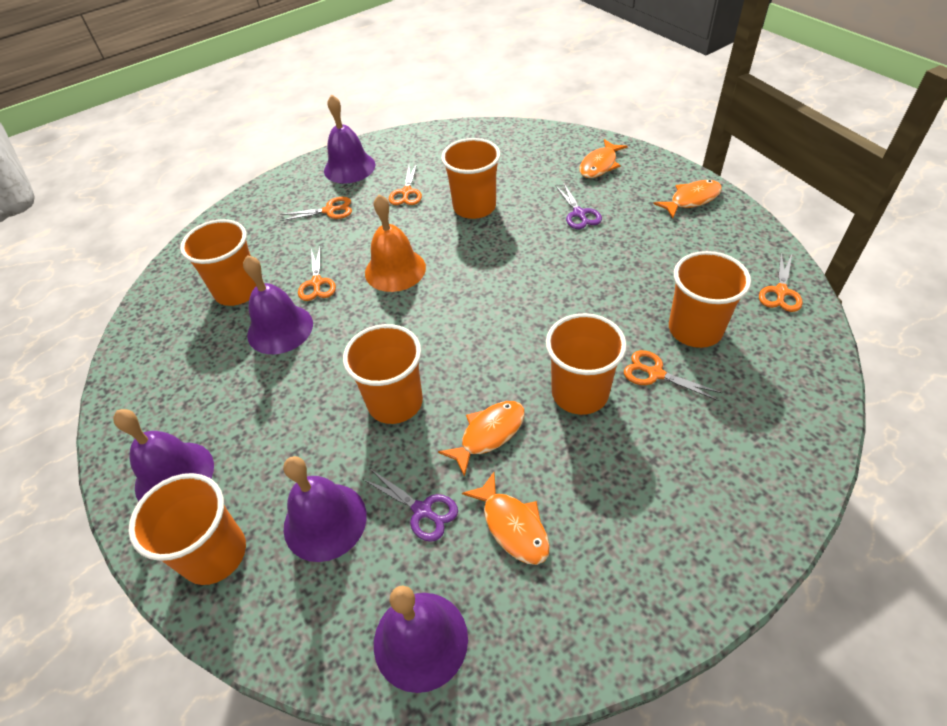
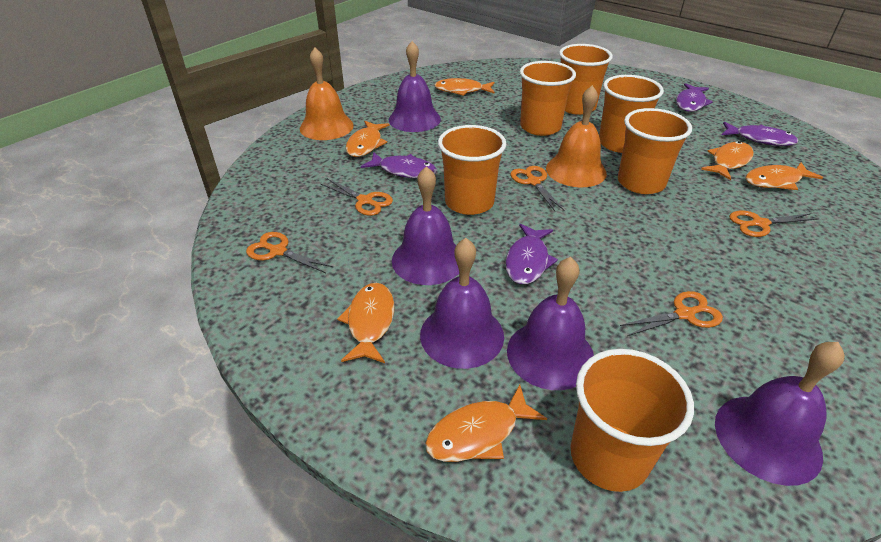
orange bell: 1 -> 2
orange fish: 4 -> 6
purple fish: 0 -> 4
purple scissors: 2 -> 0

